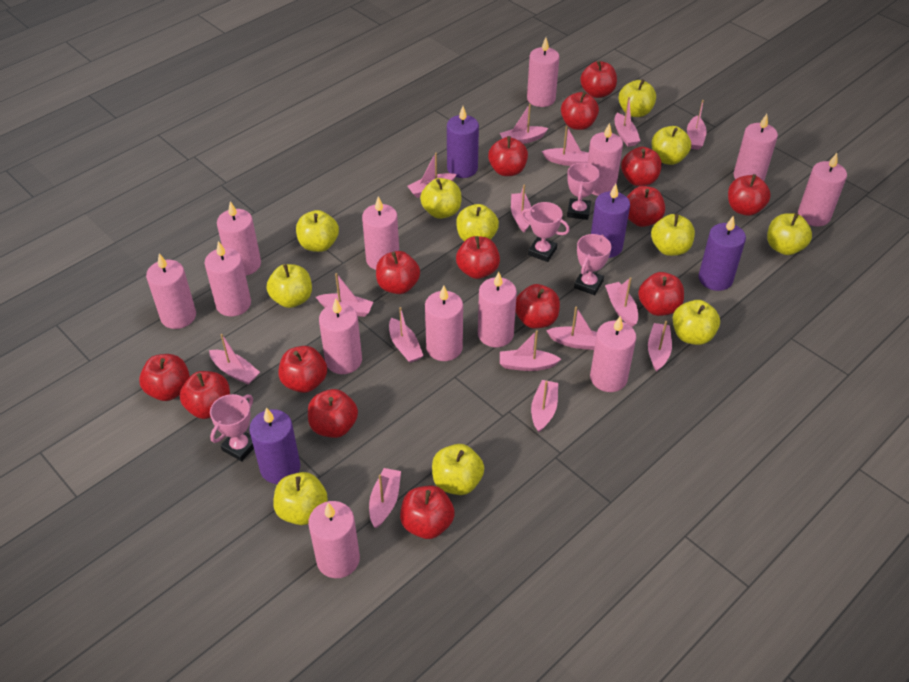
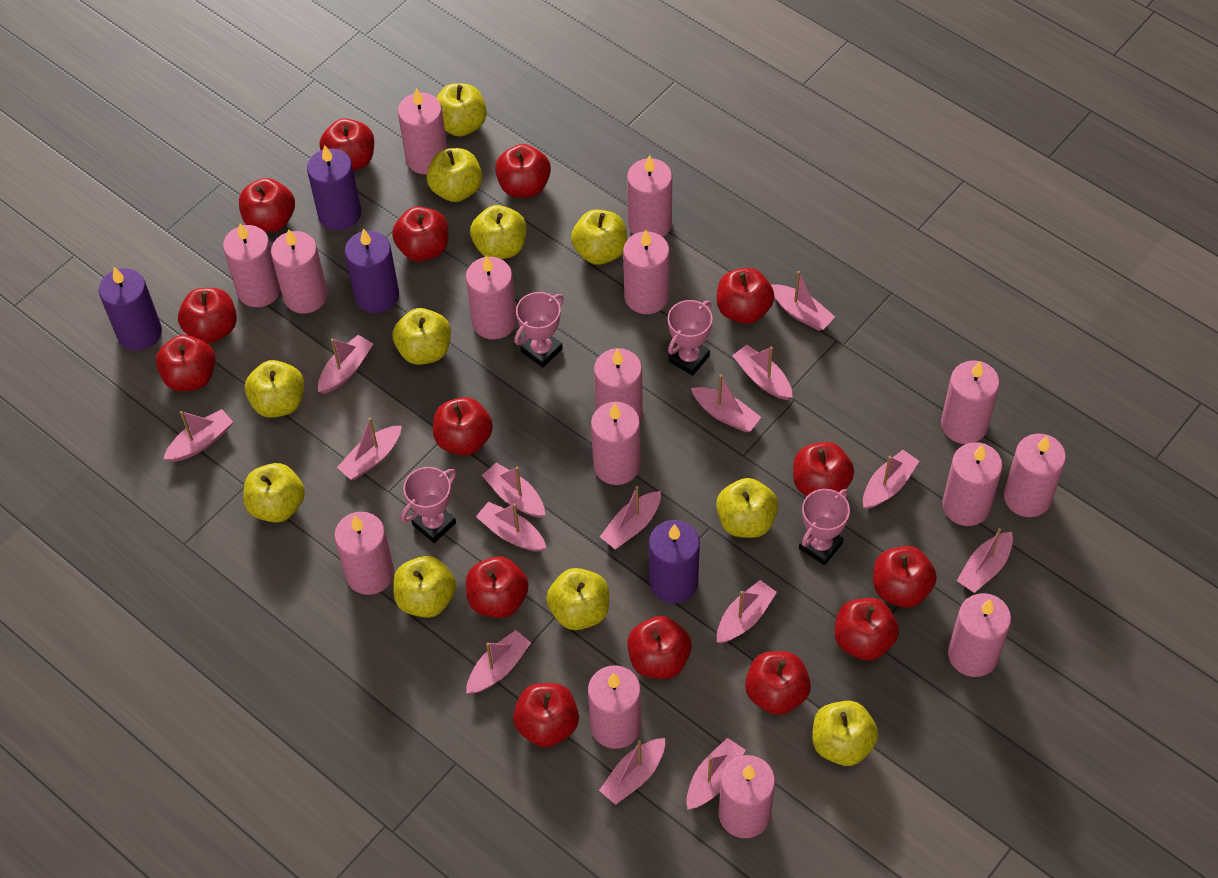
pink candle: 13 -> 15

